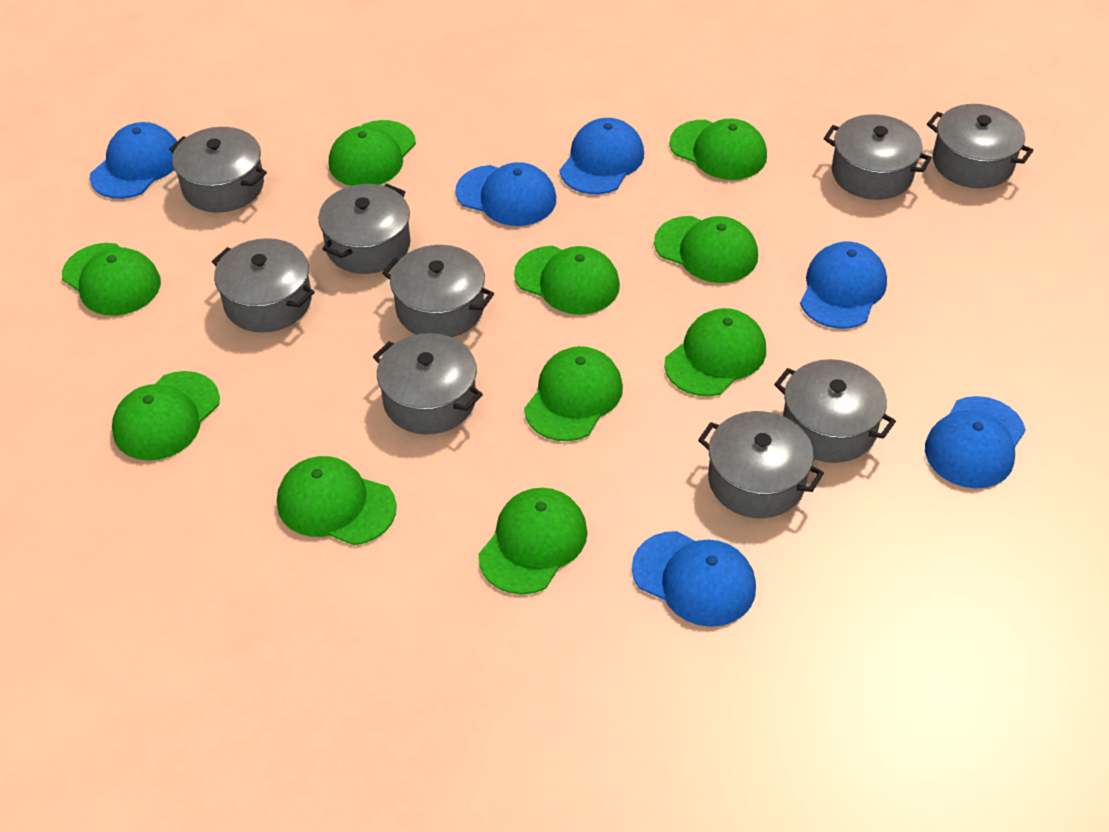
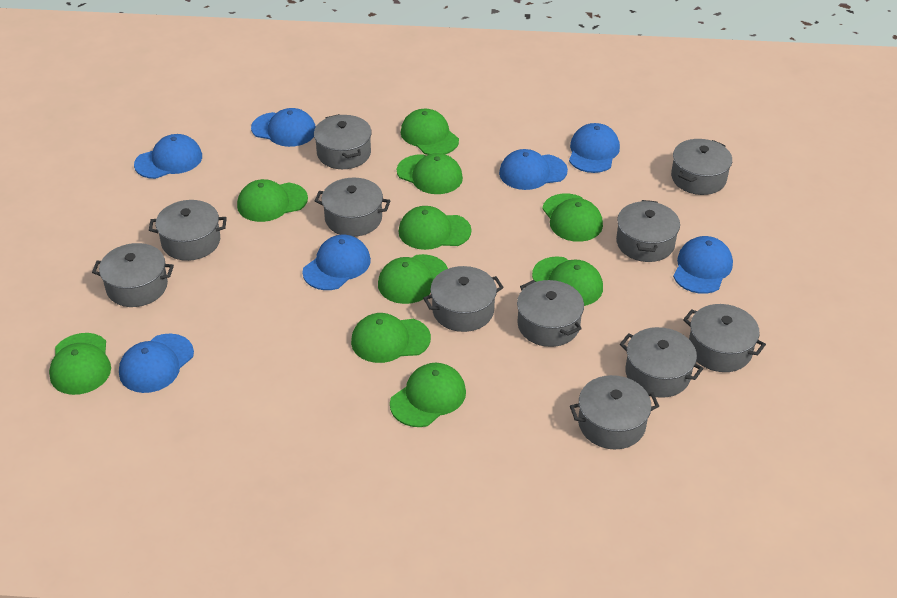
blue cap: 6 -> 7
grey pot: 9 -> 11

